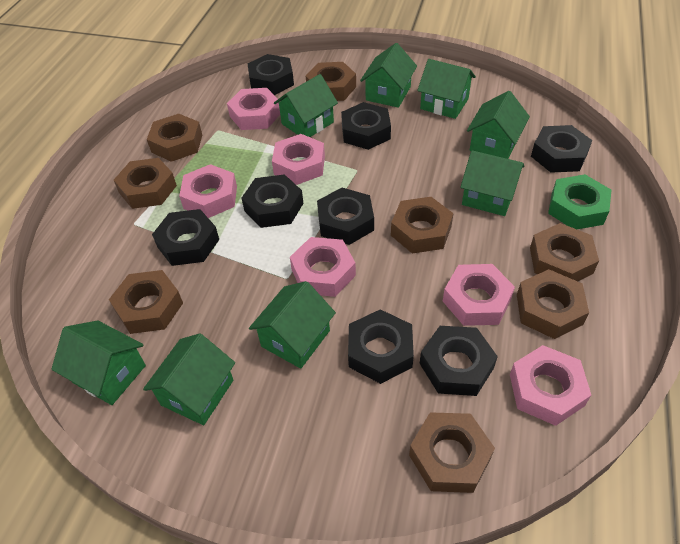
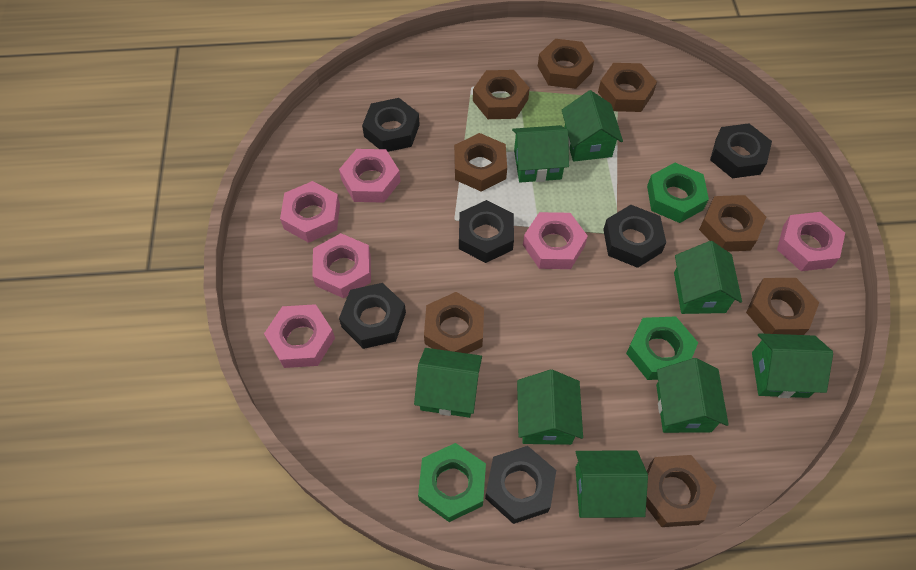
black nut: 8 -> 6
green nut: 1 -> 3

